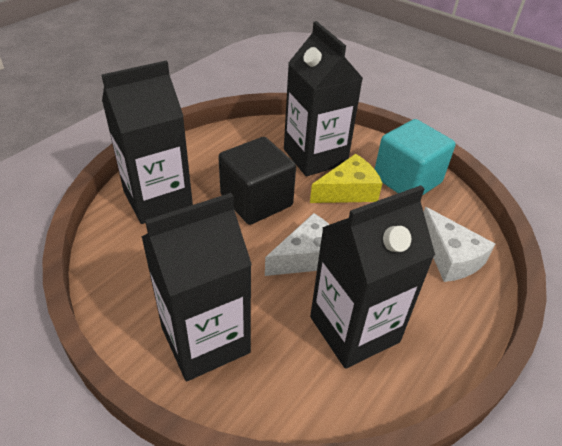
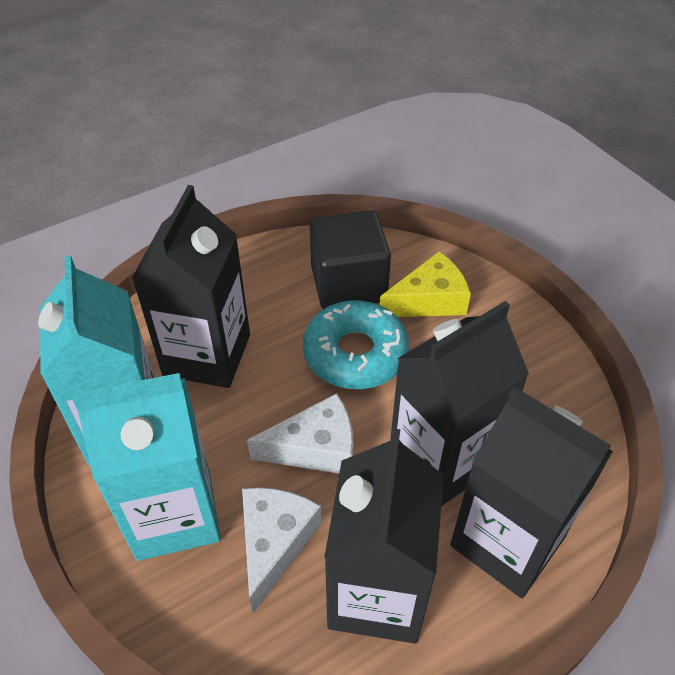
turquoise carton: 0 -> 2
turquoise cube: 1 -> 0
turquoise donut: 0 -> 1

